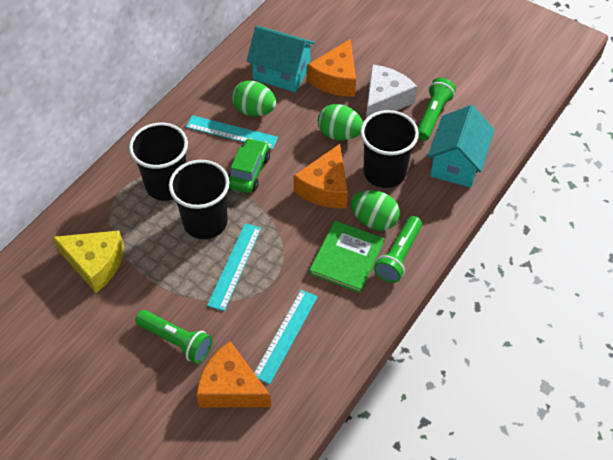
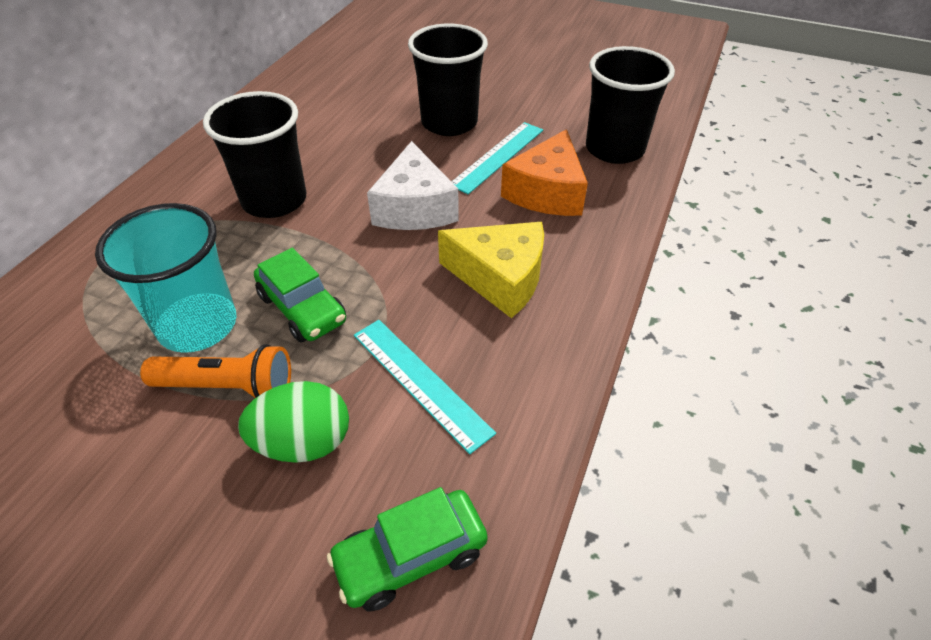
green book: 1 -> 0
green car: 1 -> 2
green egg: 3 -> 1
green flashlight: 3 -> 0
orange cheese: 3 -> 1
orange flashlight: 0 -> 1
turquoise cup: 0 -> 1
turquoise house: 2 -> 0
turquoise ruler: 3 -> 2

